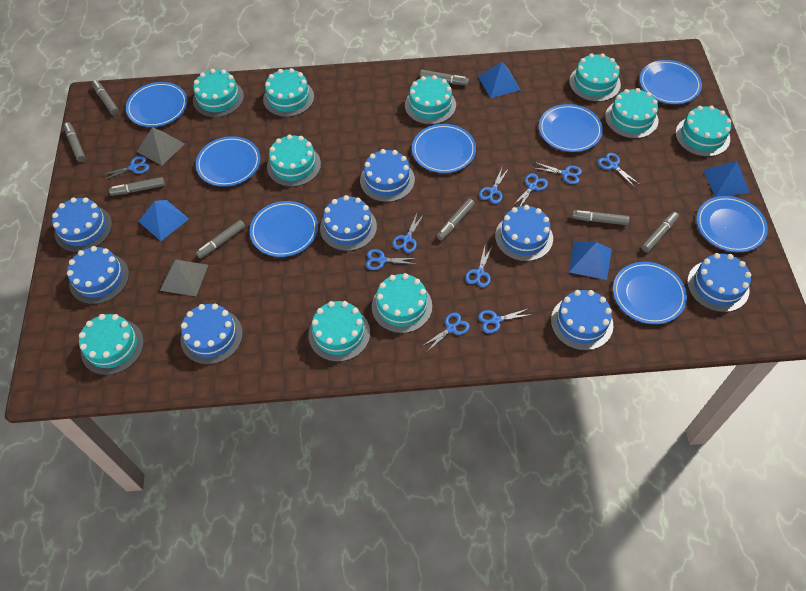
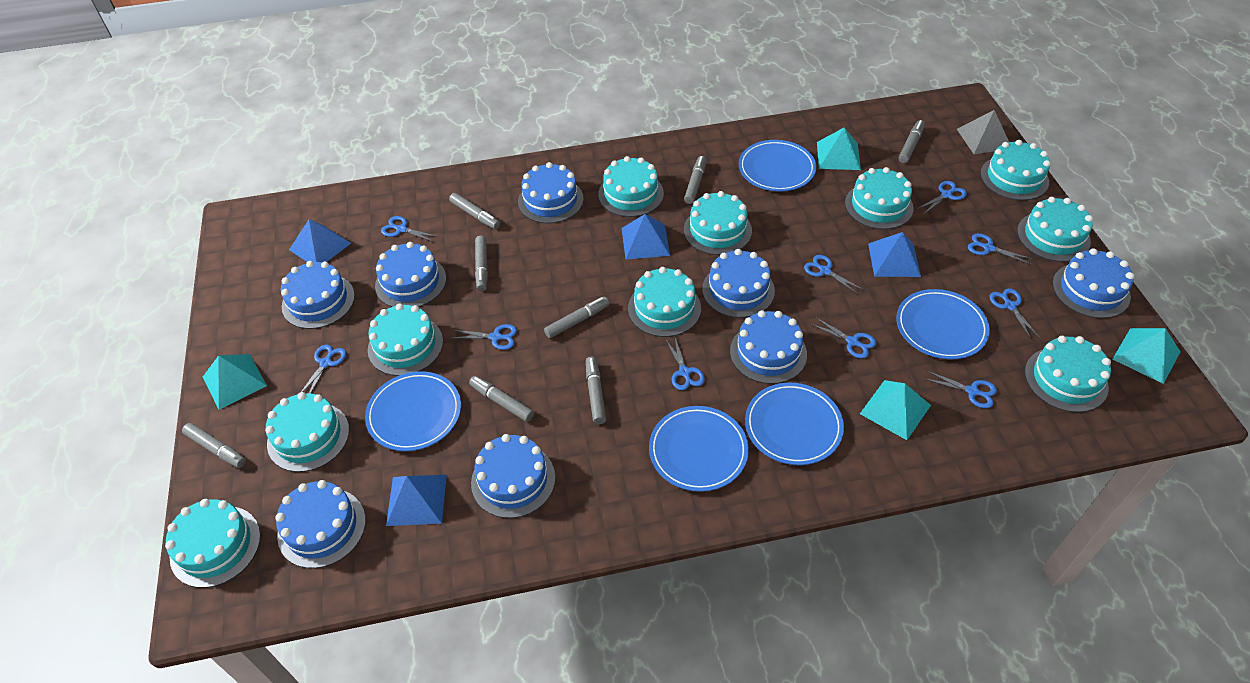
blue plate: 8 -> 5
grey pyramid: 2 -> 1
turquoise pyramid: 0 -> 4

